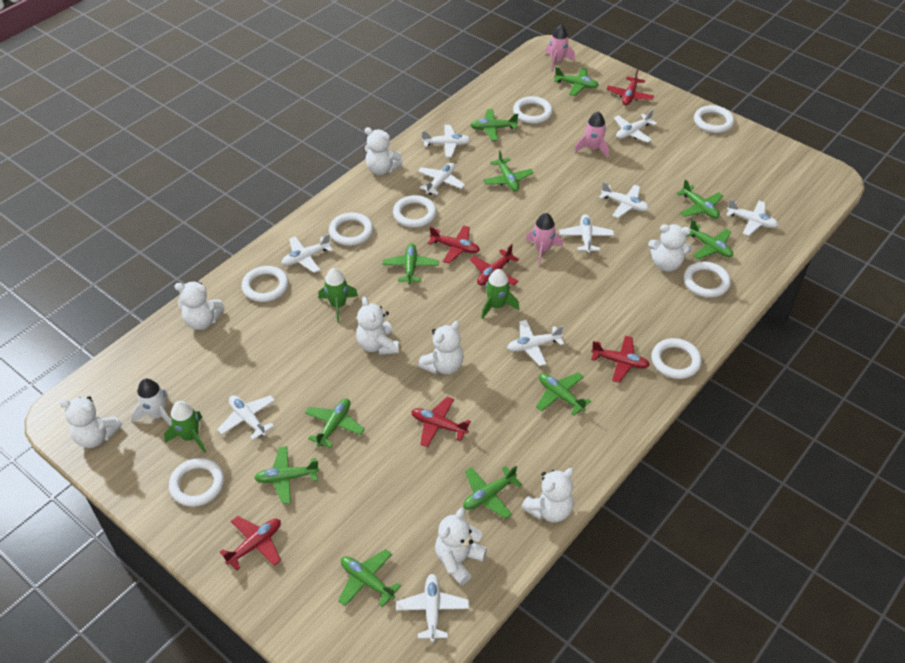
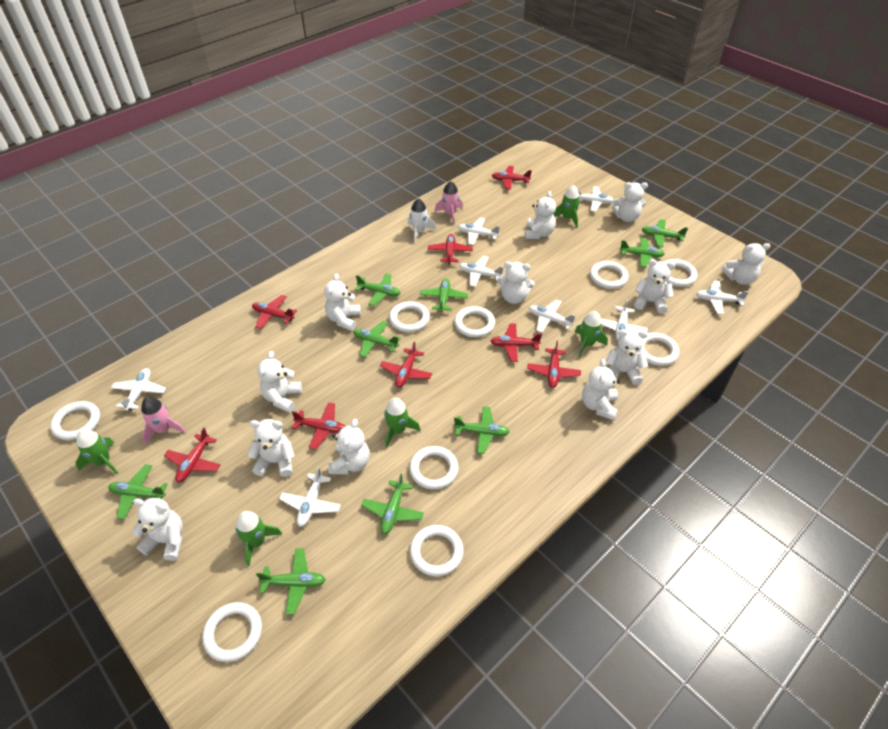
green plane: 11 -> 9
green rocket: 3 -> 5
pink rocket: 3 -> 2
red plane: 6 -> 8
white plane: 10 -> 8
white ring: 8 -> 9
white teddy bear: 8 -> 12

